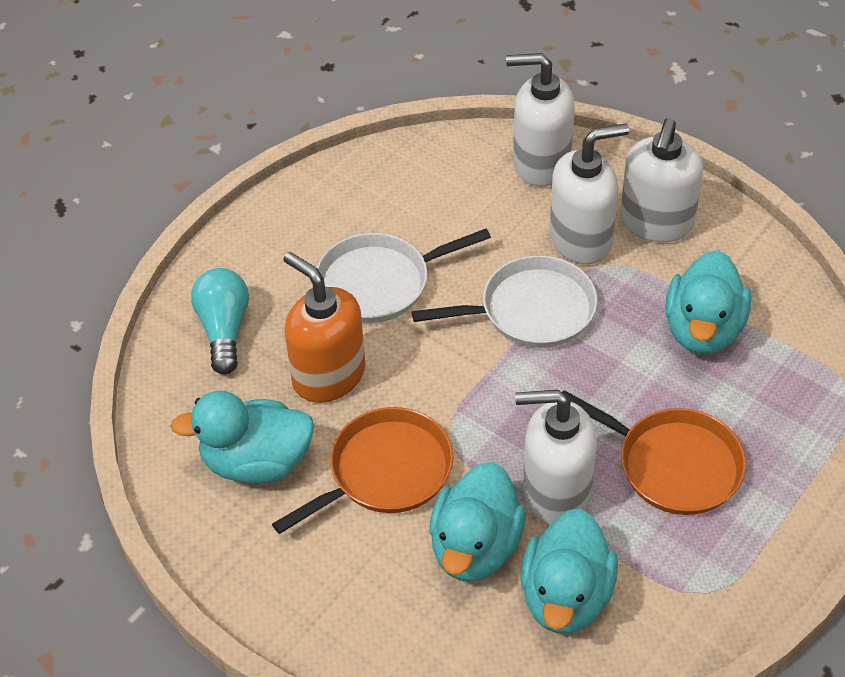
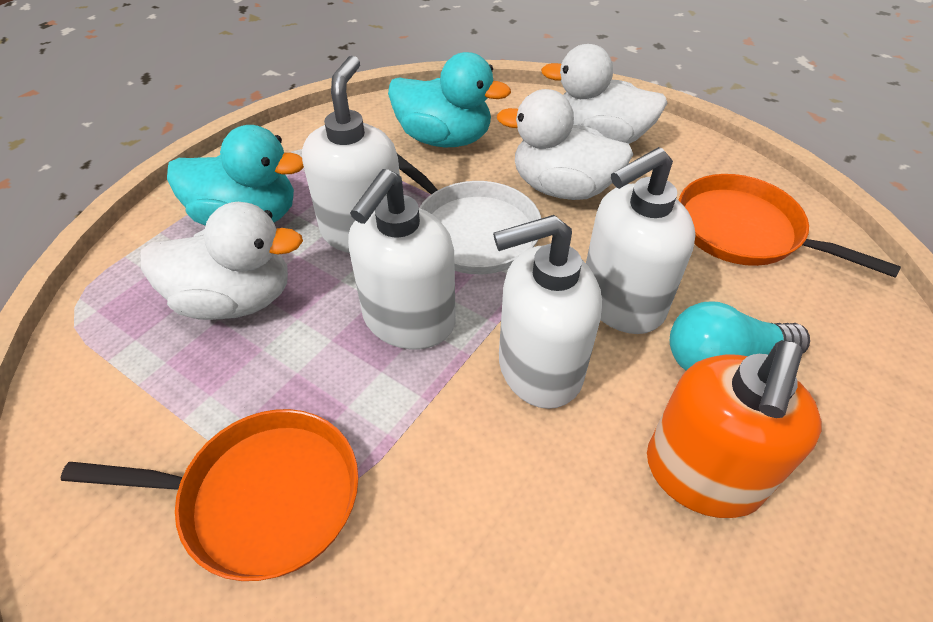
turquoise duck: 4 -> 2
white duck: 0 -> 3
white pan: 2 -> 1

